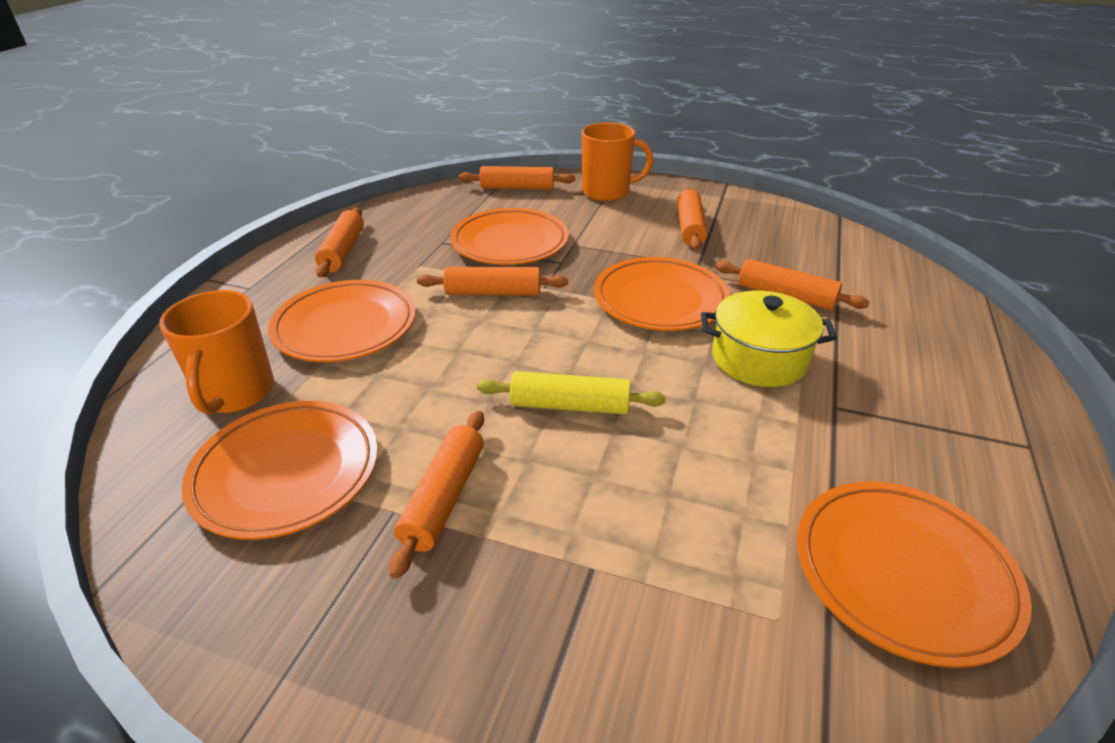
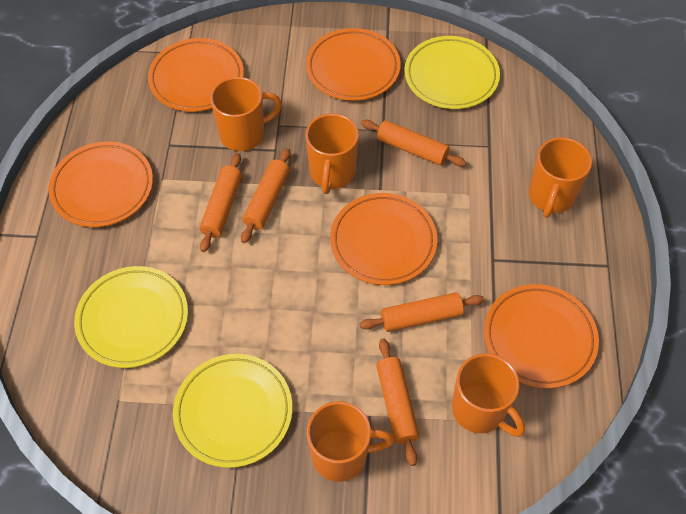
orange mug: 2 -> 5
orange rolling pin: 6 -> 5
yellow plate: 0 -> 3
yellow pot: 1 -> 0
yellow rolling pin: 1 -> 0

